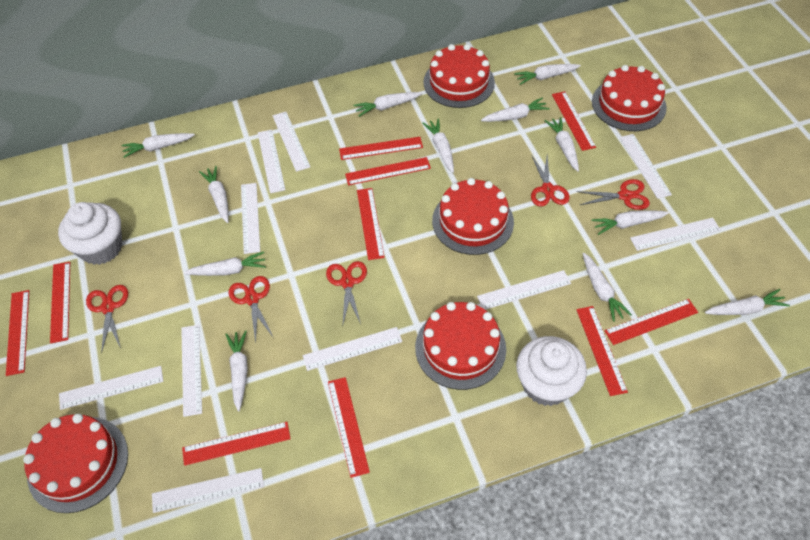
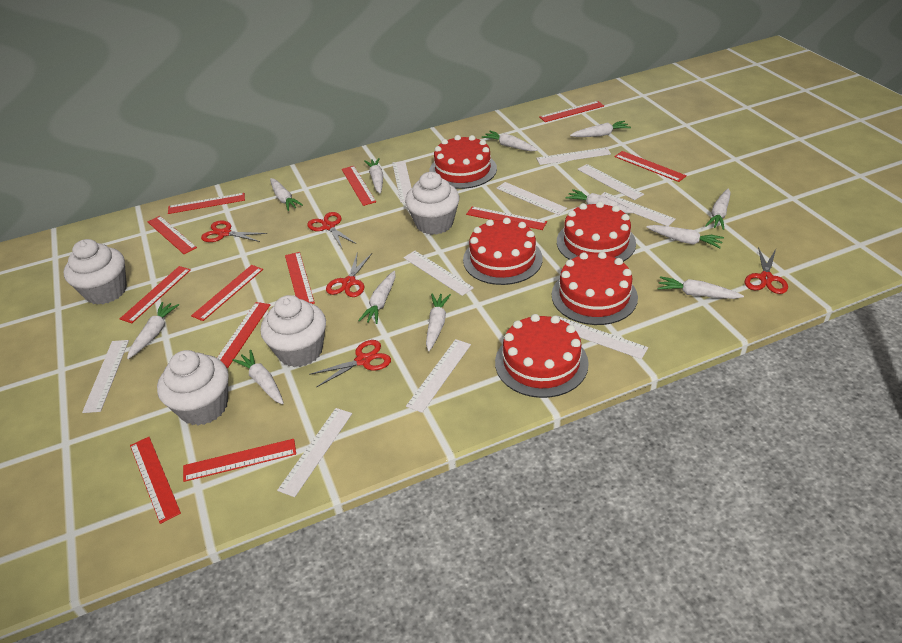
red ruler: 10 -> 12
white cupcake: 2 -> 4

